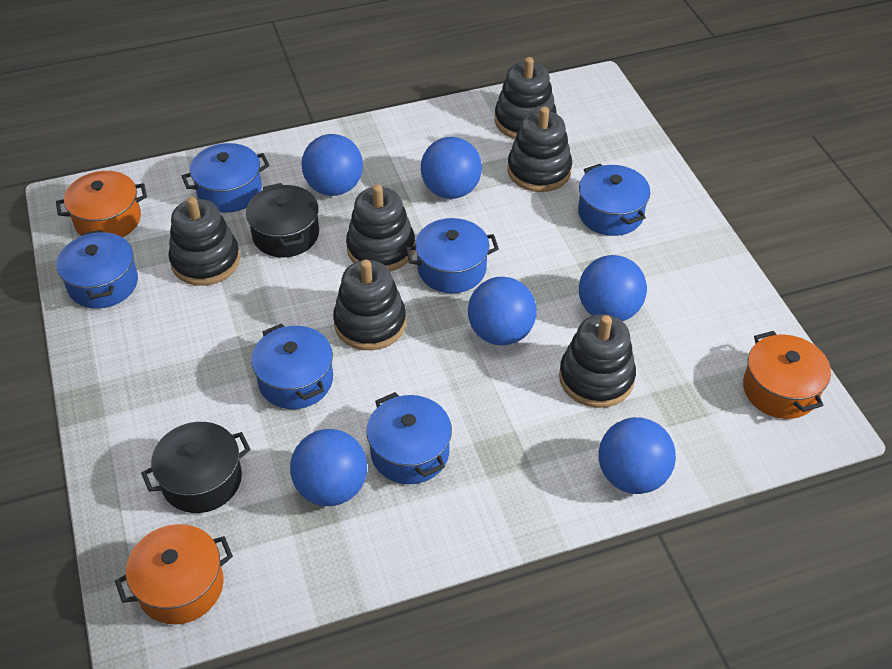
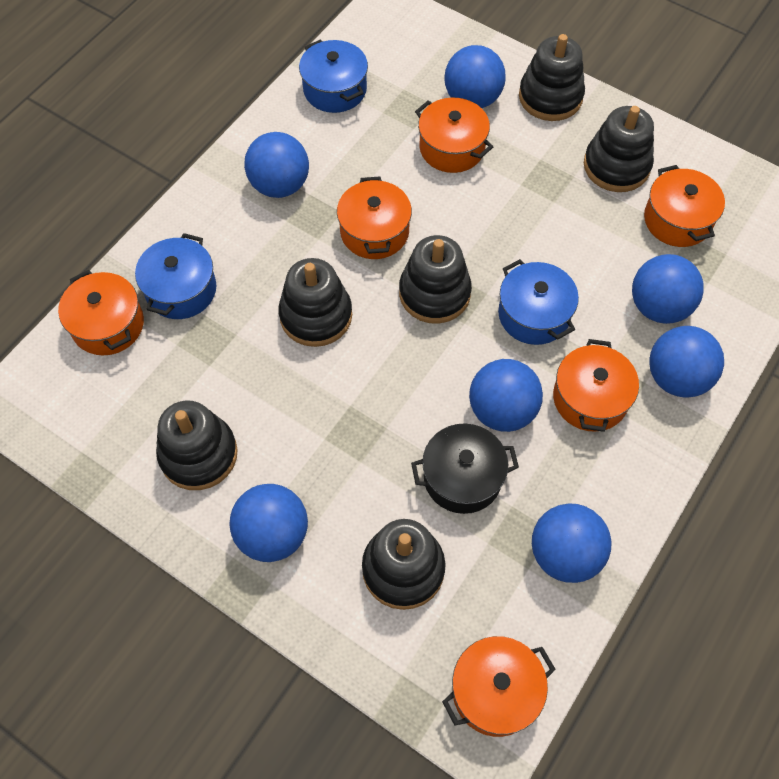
black pot: 2 -> 1
blue ball: 6 -> 7
blue pot: 6 -> 3
orange pot: 3 -> 6

